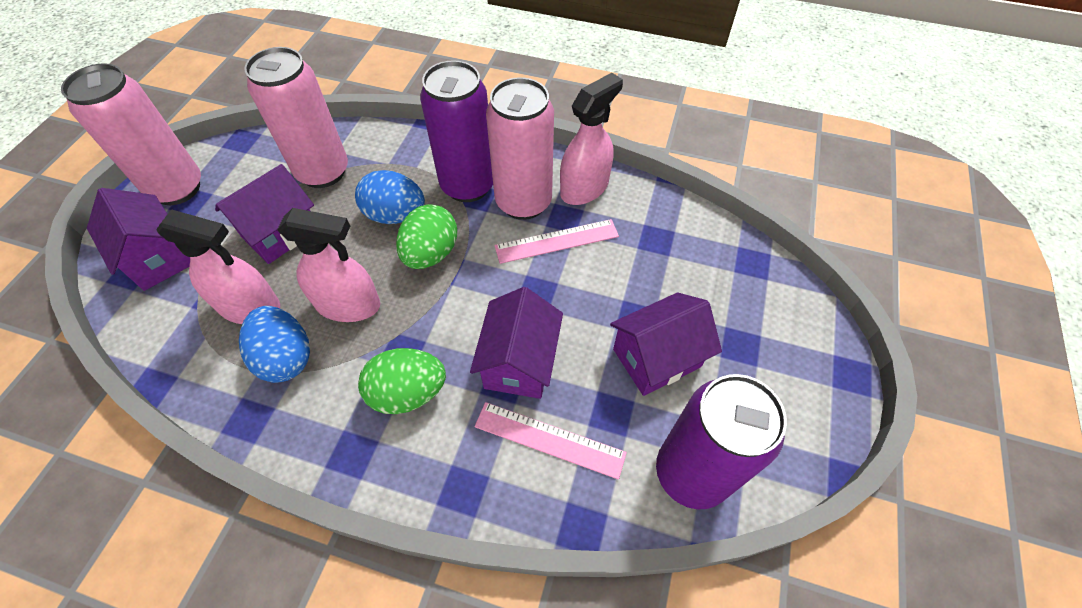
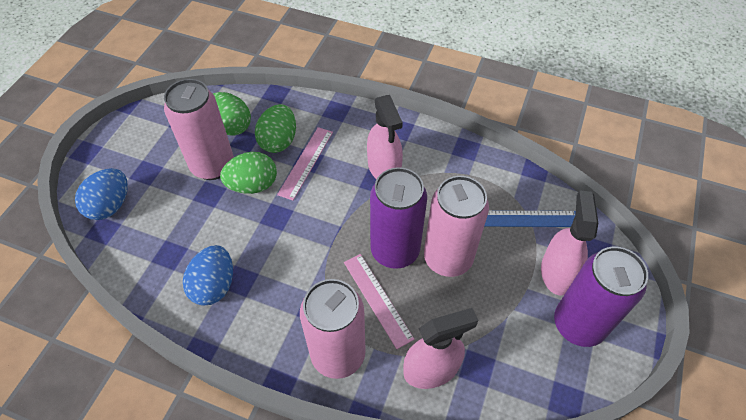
blue ruler: 0 -> 1
green egg: 2 -> 3
purple house: 4 -> 0

